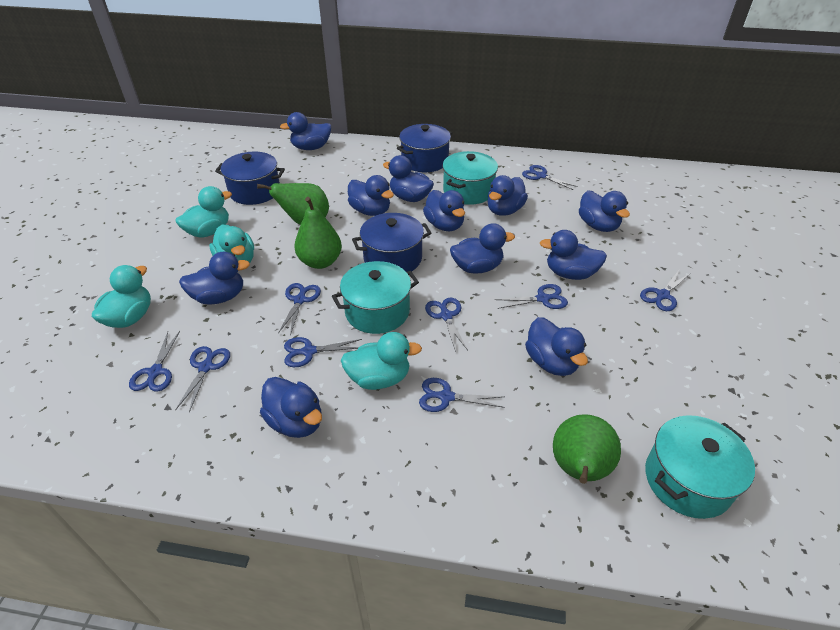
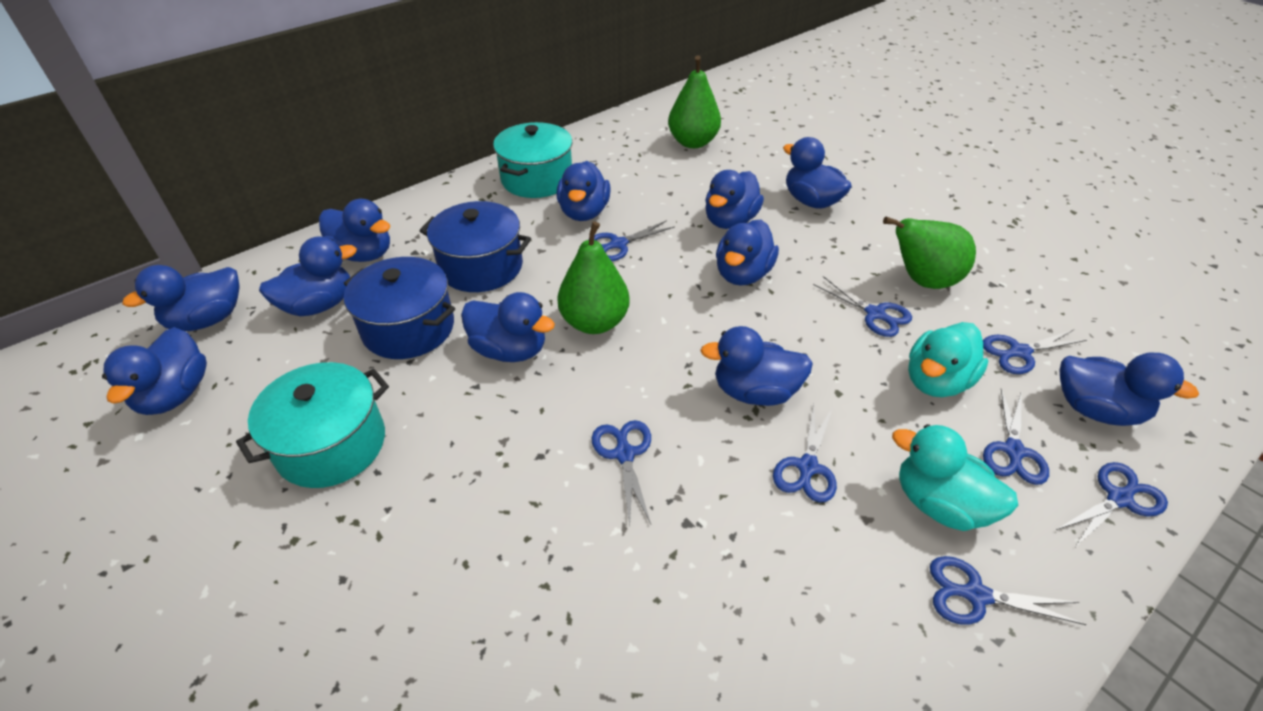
blue pot: 3 -> 2
blue scissors: 9 -> 8
turquoise duck: 4 -> 2
turquoise pot: 3 -> 2

